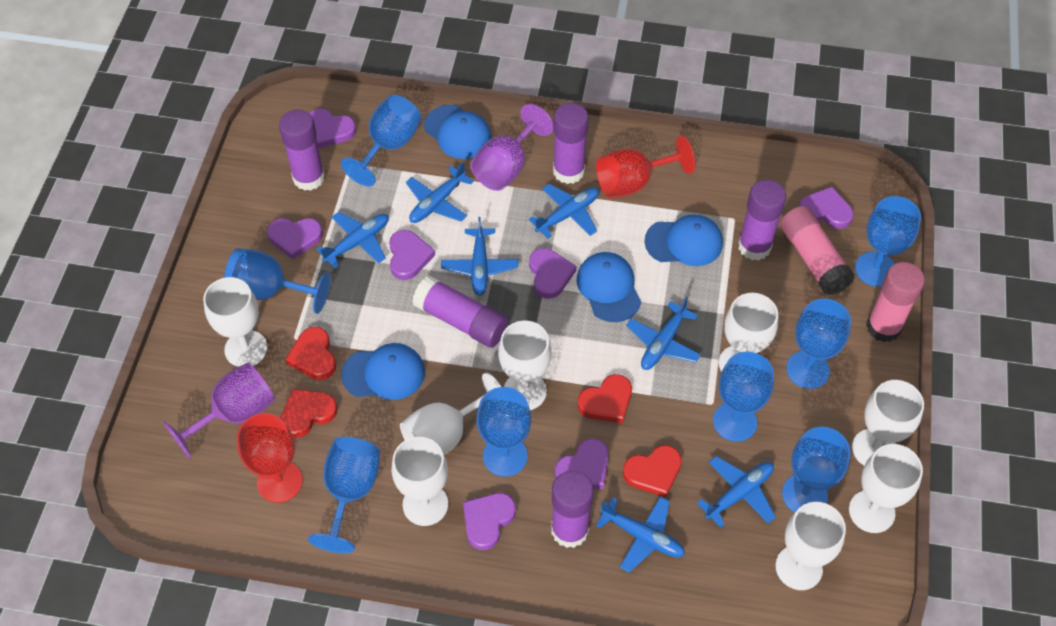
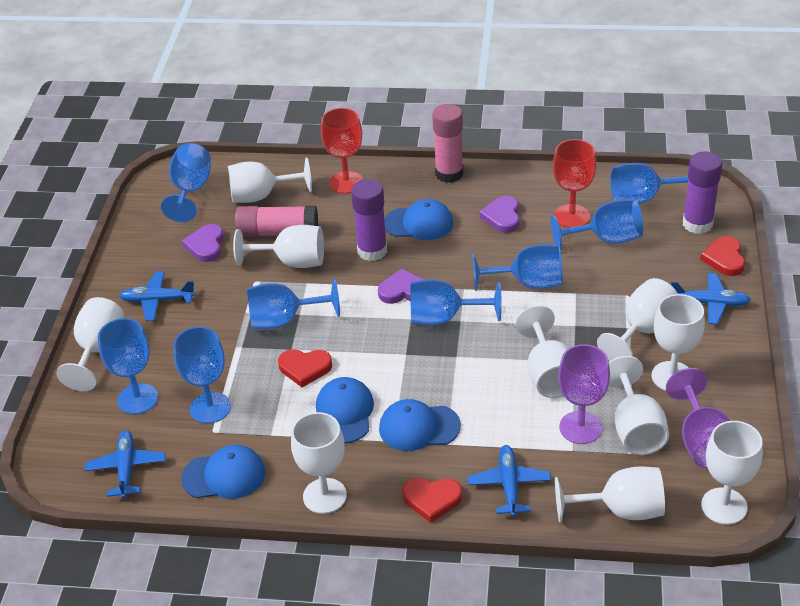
blue plane: 7 -> 4
purple glue stick: 5 -> 2
purple heart: 7 -> 3
red heart: 4 -> 3
white goblet: 8 -> 10

